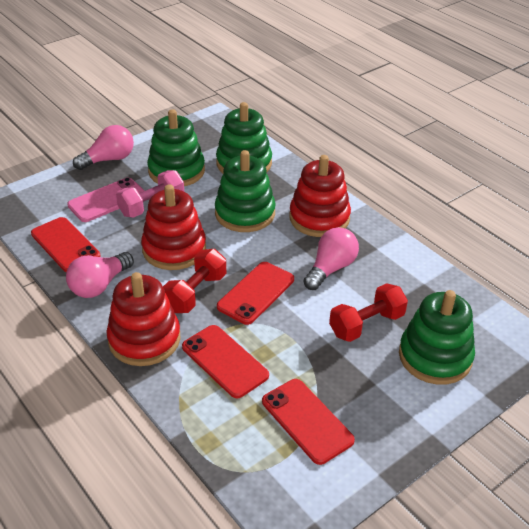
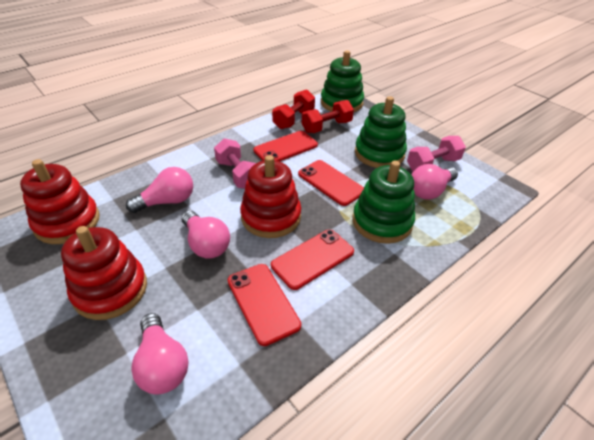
green stacking toy: 4 -> 3
pink dumbbell: 1 -> 2
pink light bulb: 3 -> 4
pink phone: 1 -> 0

